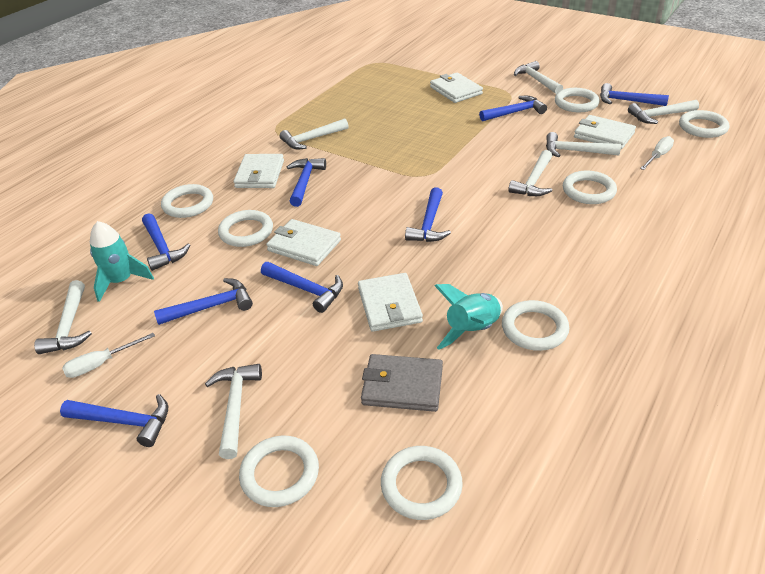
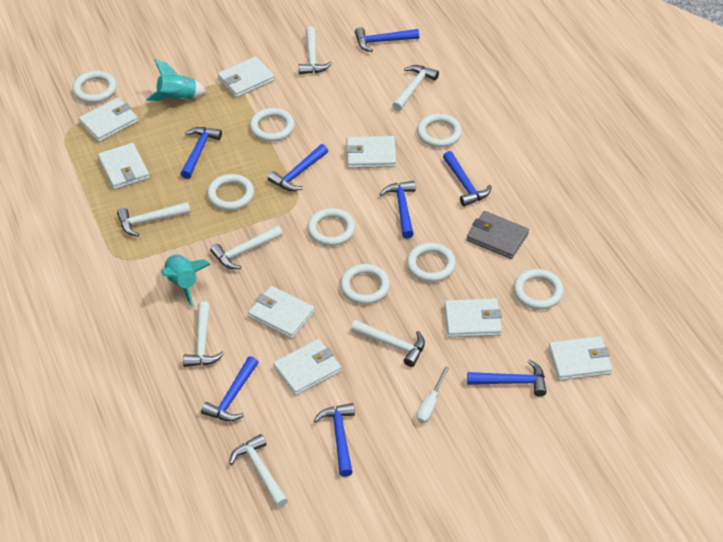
white screwdriver: 2 -> 1
white wallet: 5 -> 8

